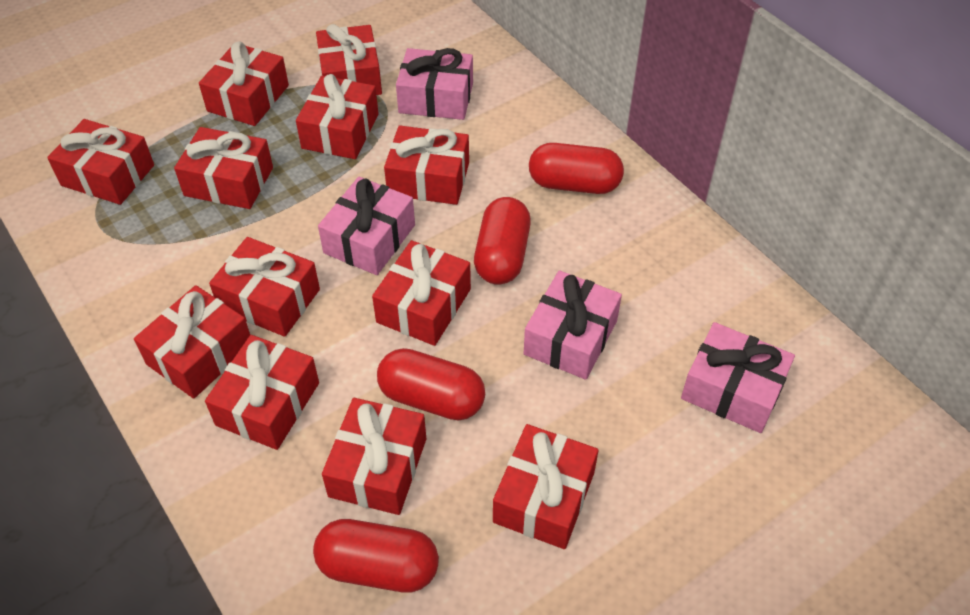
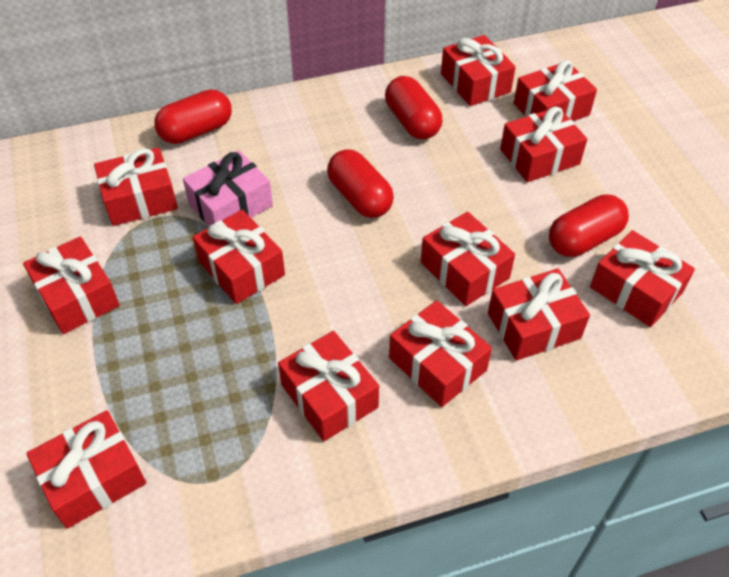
pink gift: 4 -> 1

